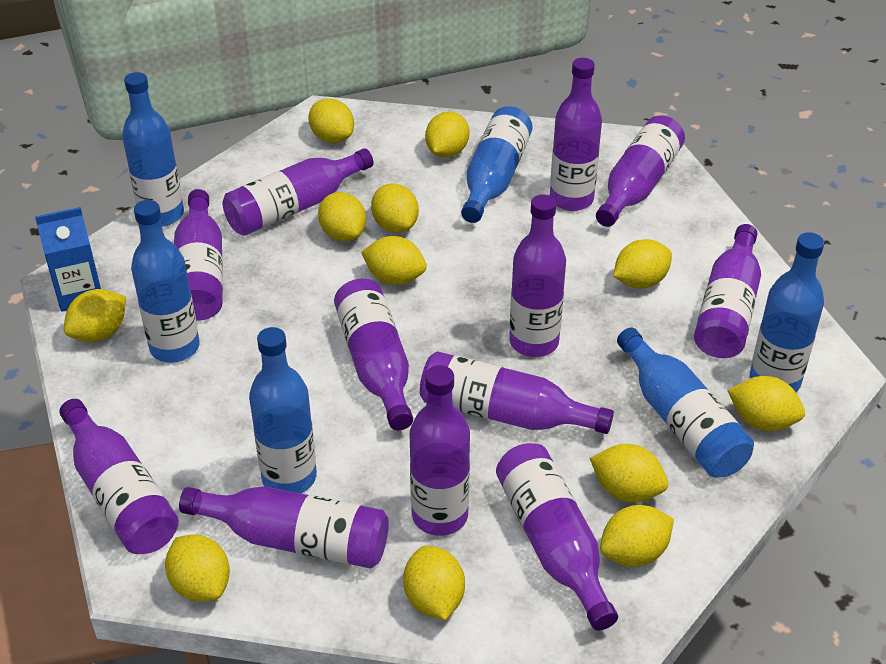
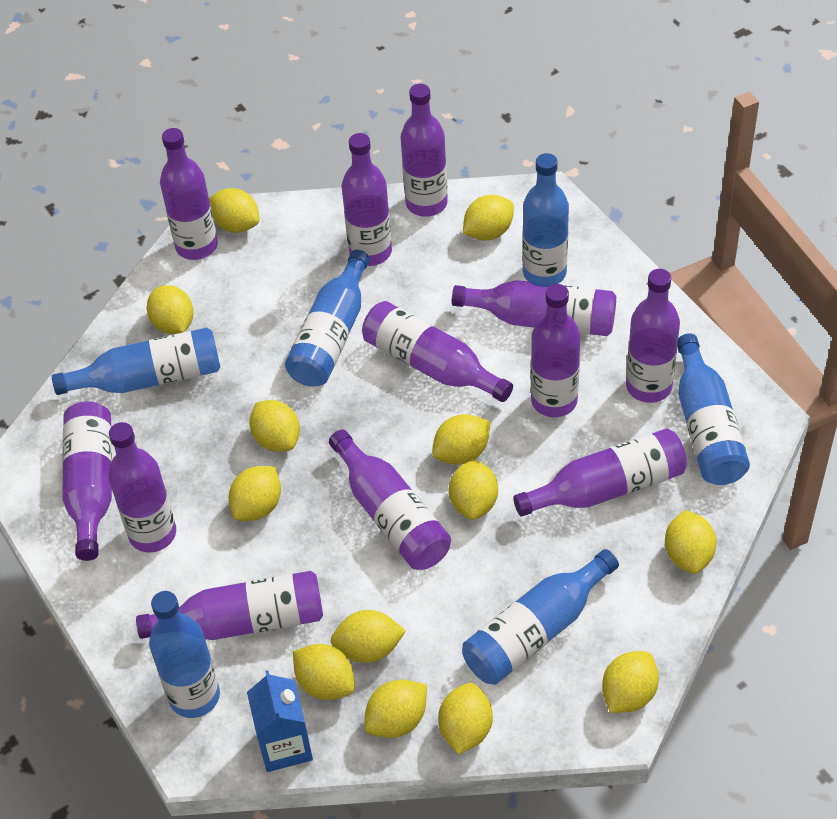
yellow lemon: 12 -> 13

